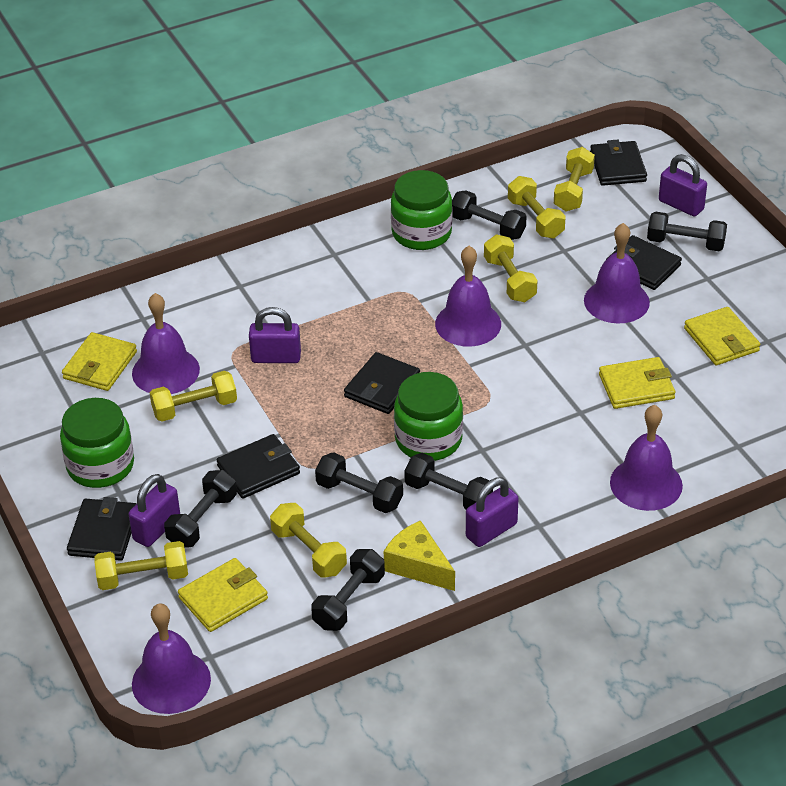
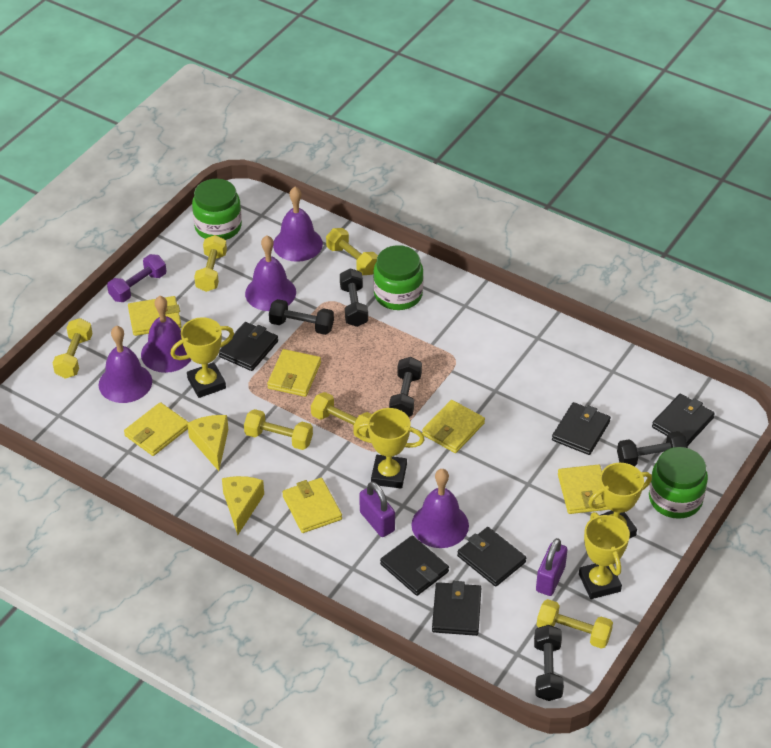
black dumbbell: 6 -> 5
black wallet: 5 -> 6
purple dumbbell: 0 -> 1
purple padlock: 4 -> 2
yellow cheese: 1 -> 2
yellow trophy: 0 -> 4
yellow wallet: 4 -> 6

